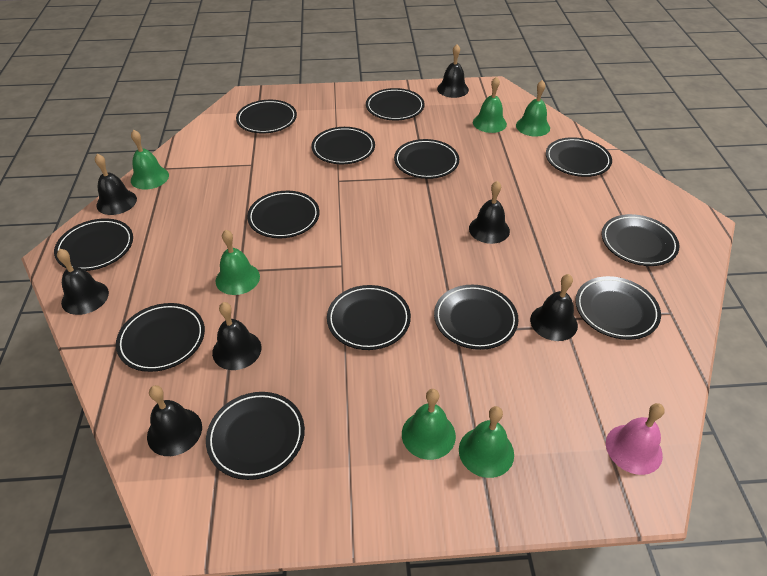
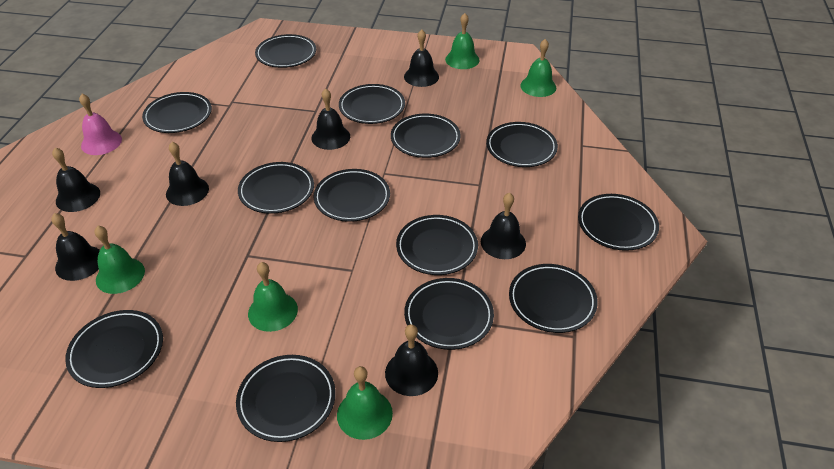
green bell: 6 -> 5

